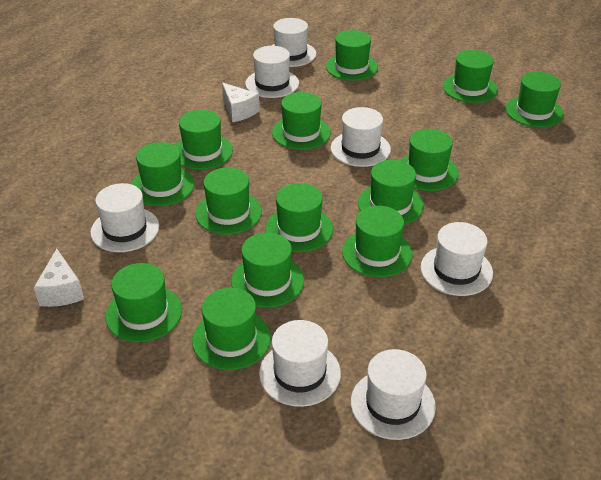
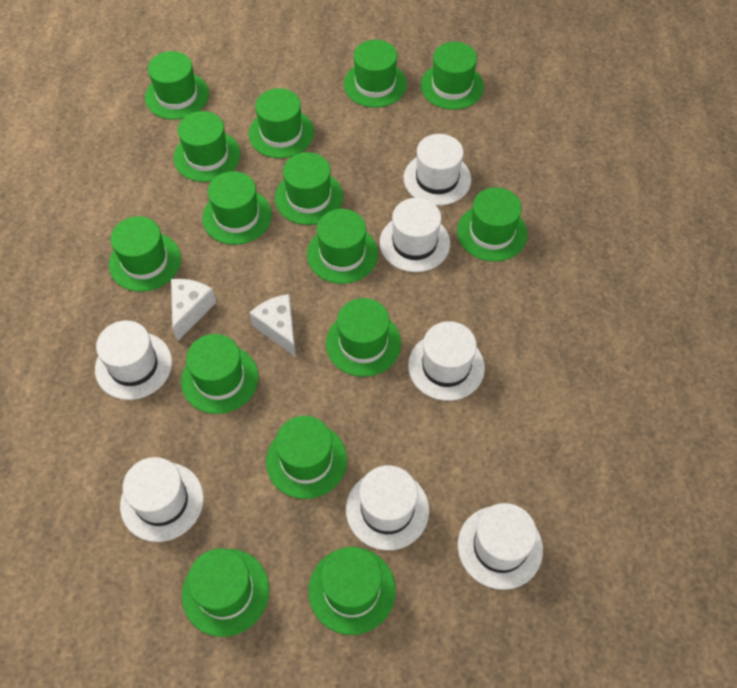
green hat: 14 -> 15

